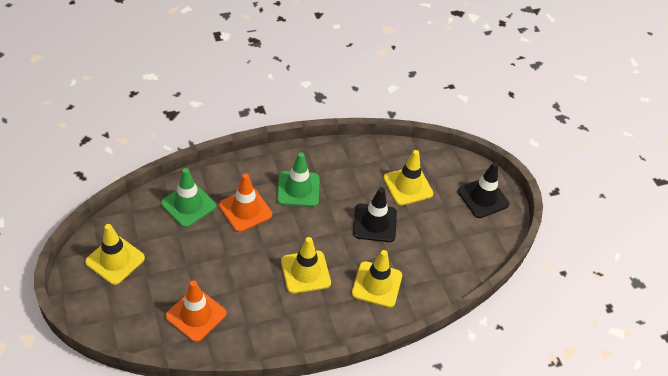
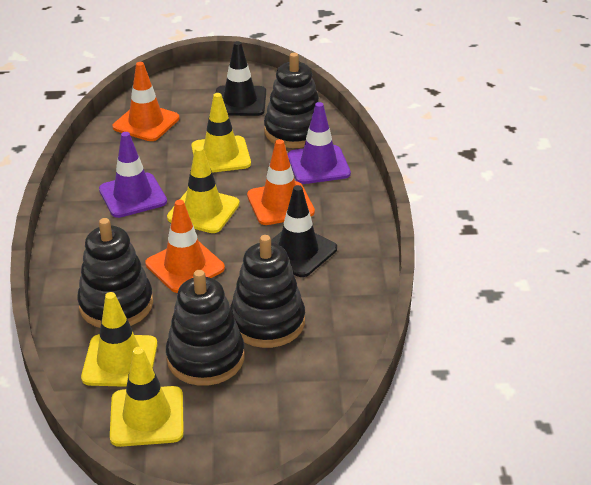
black stacking toy: 0 -> 4
green traffic cone: 2 -> 0
orange traffic cone: 2 -> 3
purple traffic cone: 0 -> 2

